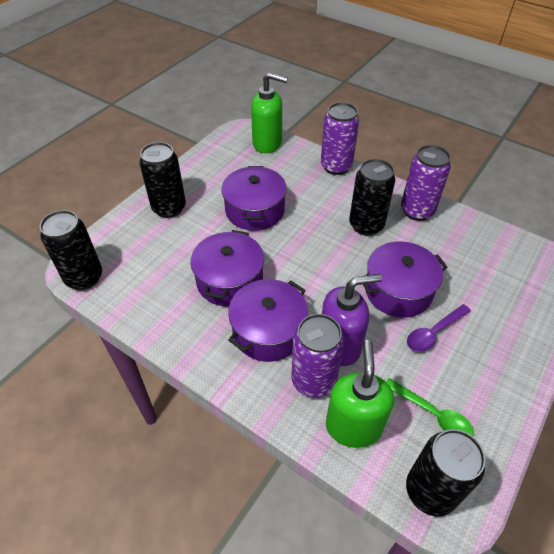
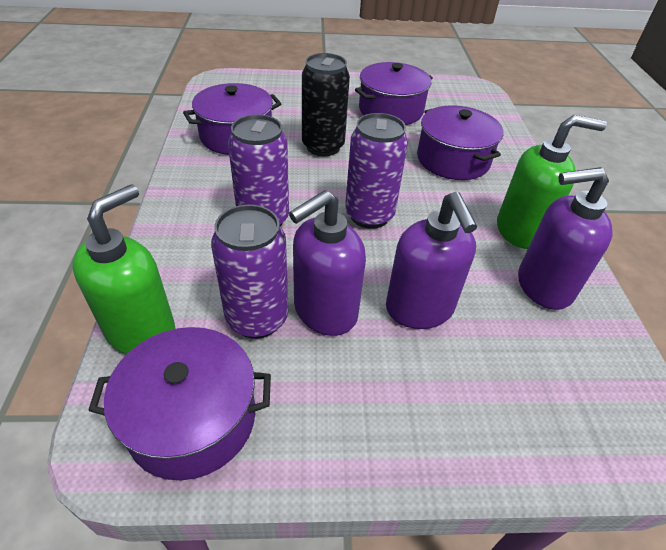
black can: 4 -> 1
green spoon: 1 -> 0
purple soap dispenser: 1 -> 3
purple spoon: 1 -> 0

